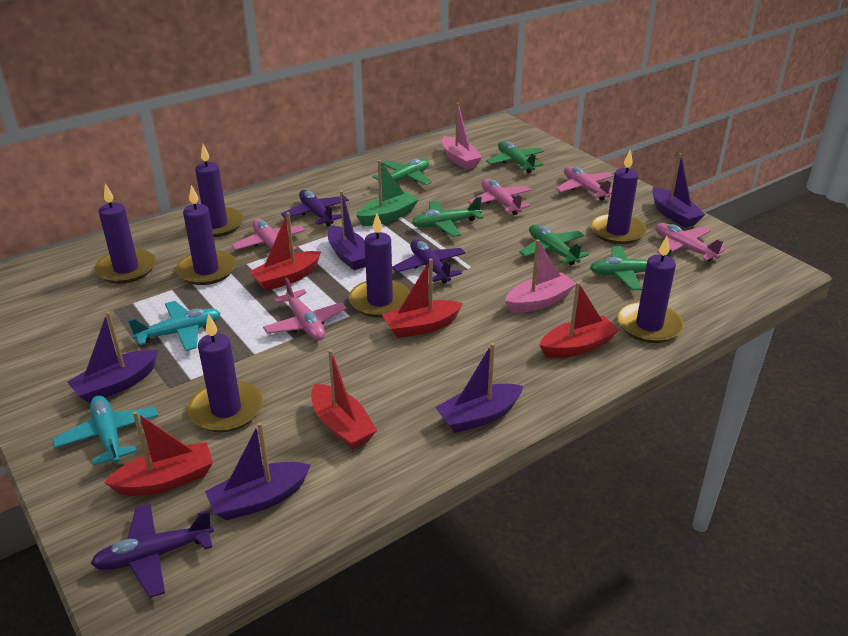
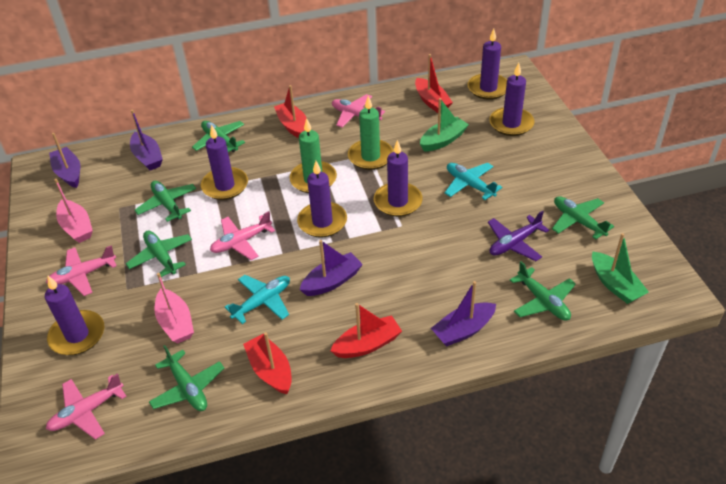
green boat: 1 -> 2
green candle: 0 -> 2
green plane: 5 -> 6
pink plane: 5 -> 4
purple boat: 5 -> 4
purple candle: 7 -> 6
purple plane: 3 -> 1
red boat: 5 -> 4

